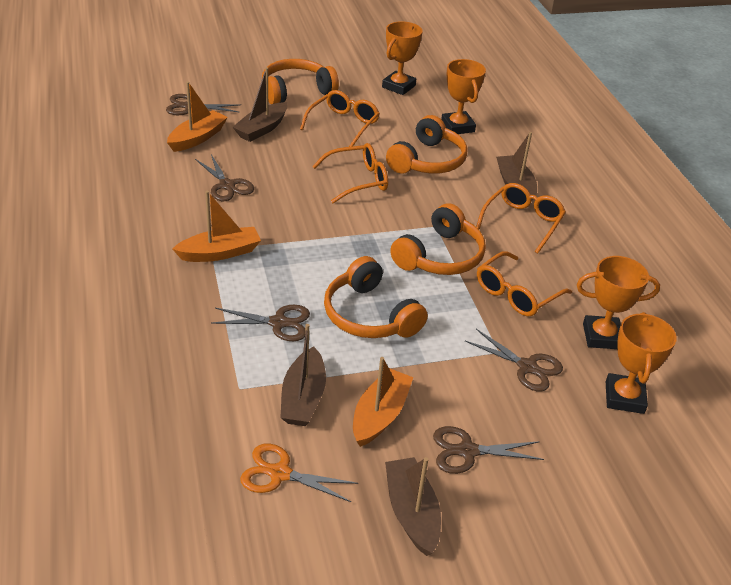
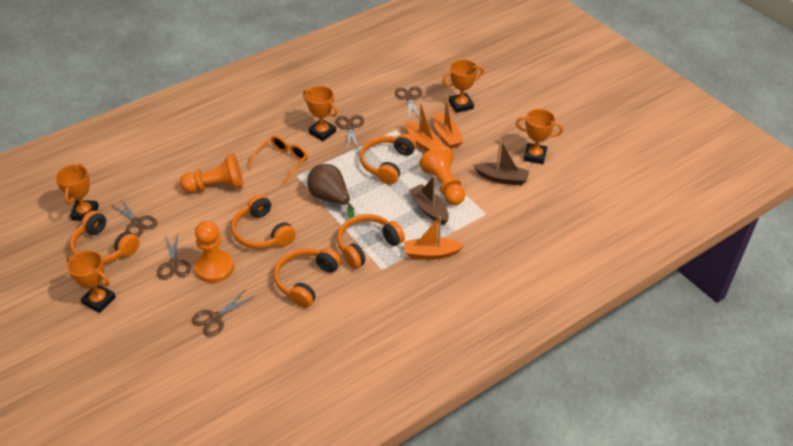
brown boat: 4 -> 2
brown pear: 0 -> 1
orange glasses: 4 -> 1
orange headphones: 4 -> 5
orange pawn: 0 -> 3
orange scissors: 1 -> 0
orange trophy: 4 -> 5

